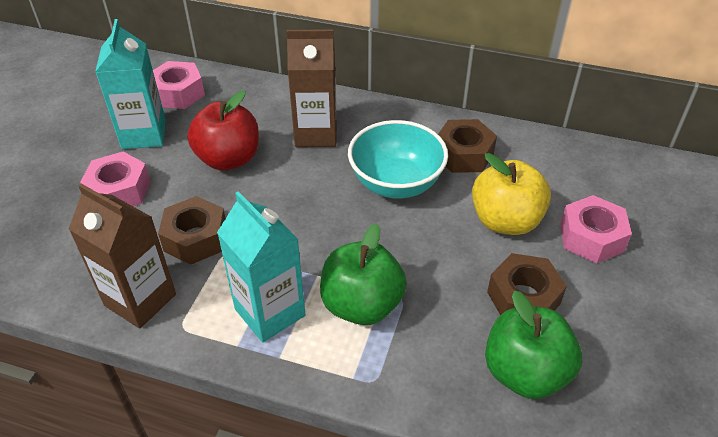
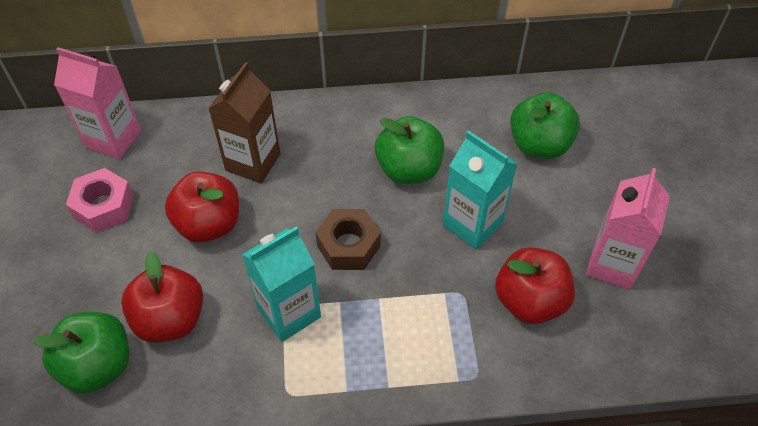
brown carton: 2 -> 1
brown nut: 3 -> 1
green apple: 2 -> 3
pink carton: 0 -> 2
pink nut: 3 -> 1
red apple: 1 -> 3
turquoise bowl: 1 -> 0
yellow apple: 1 -> 0

